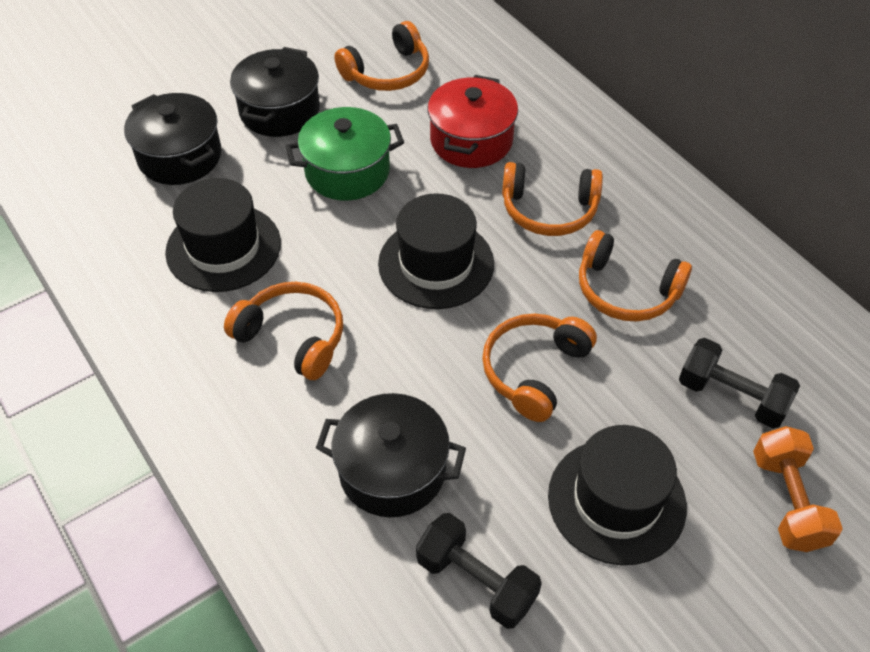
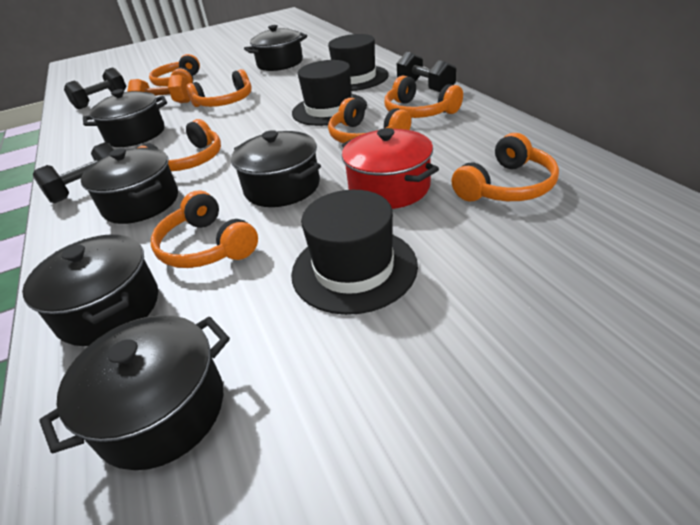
black dumbbell: 2 -> 3
black pot: 3 -> 6
green pot: 1 -> 0
orange headphones: 5 -> 7

